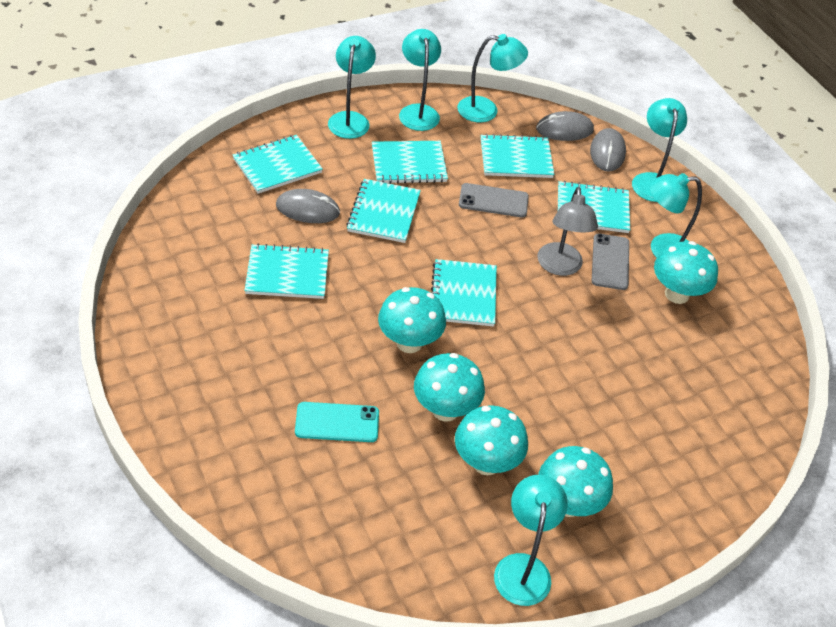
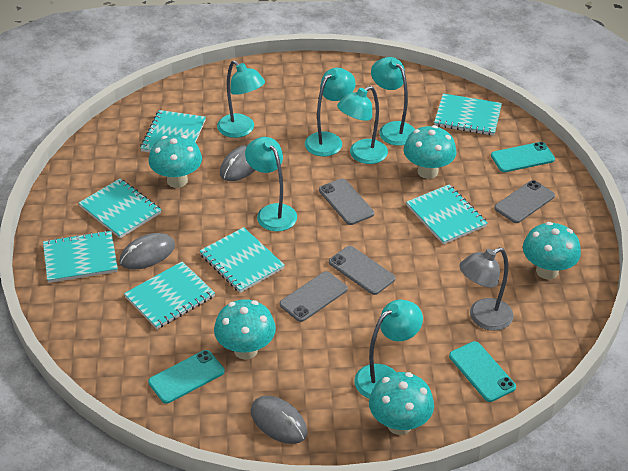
grey phone: 2 -> 4
turquoise phone: 1 -> 3

